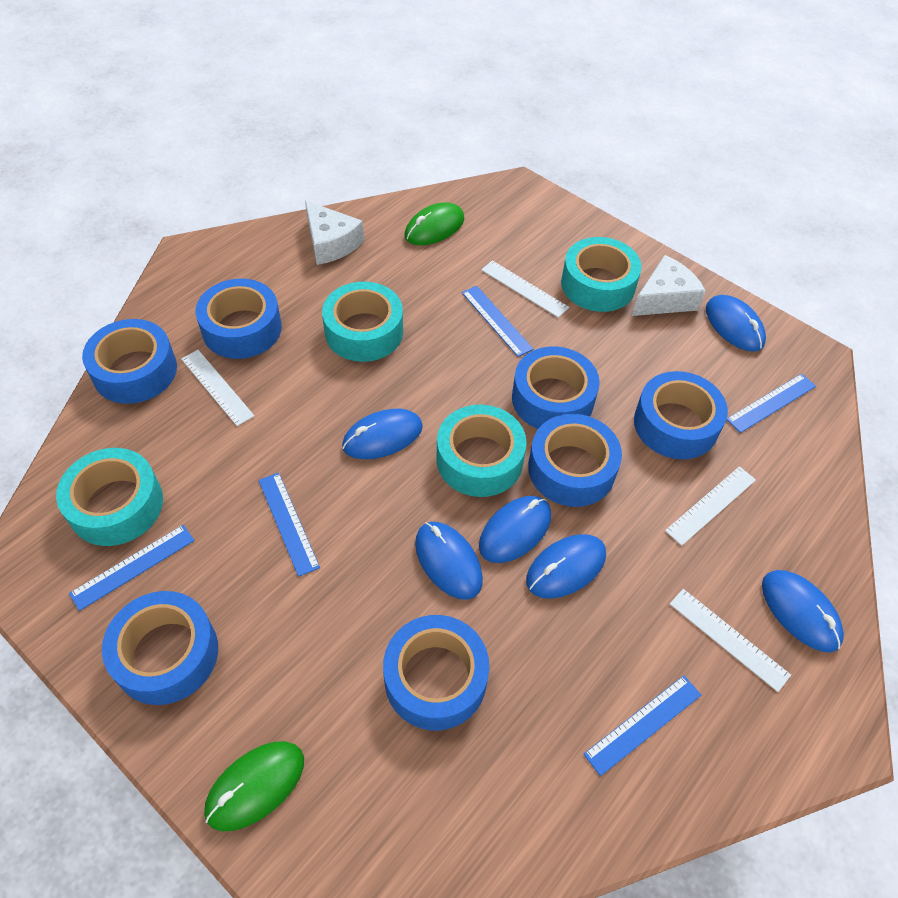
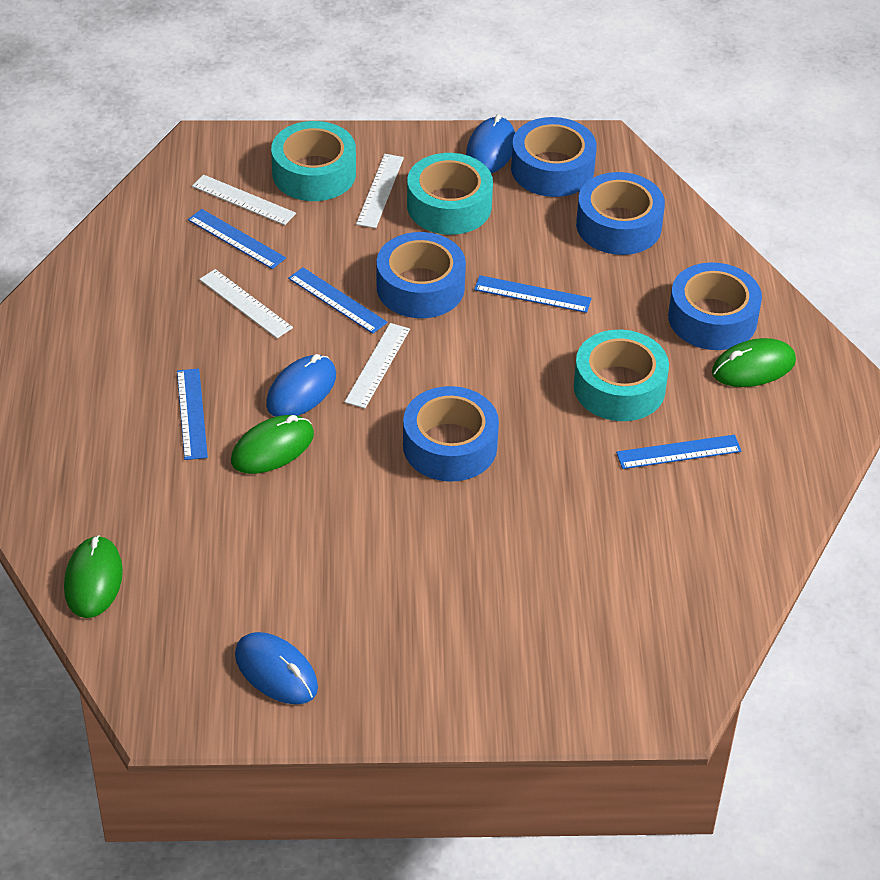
blue mouse: 6 -> 3
blue tape: 7 -> 5
green mouse: 2 -> 3
turquoise tape: 4 -> 3
white cheese: 2 -> 0

